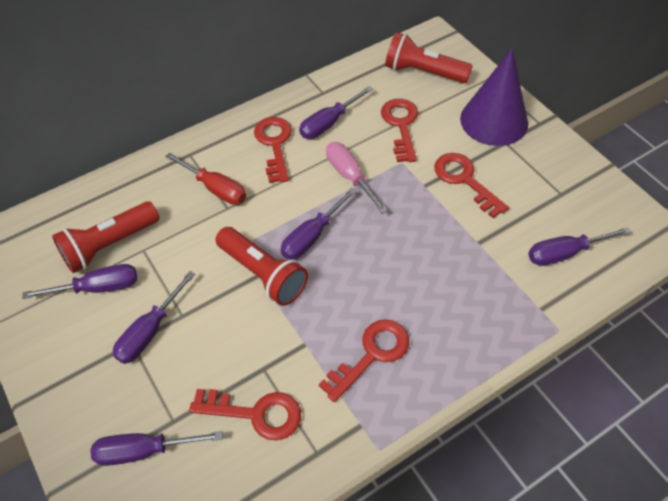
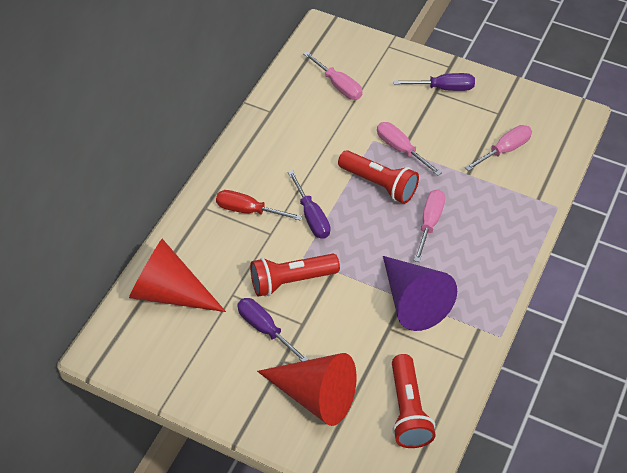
pink screwdriver: 1 -> 4
purple screwdriver: 6 -> 3
red cone: 0 -> 2
red key: 5 -> 0

